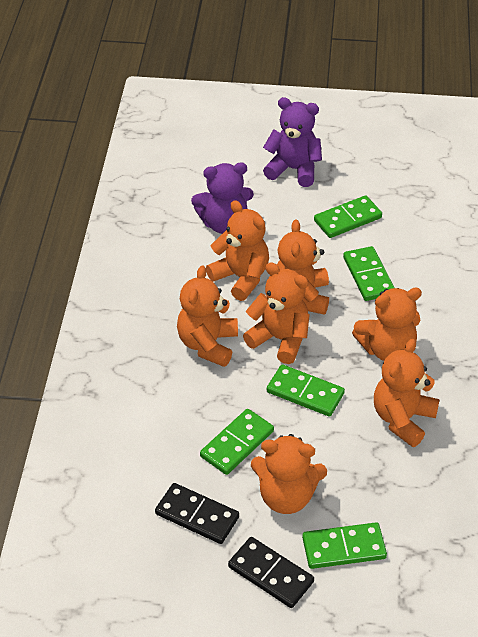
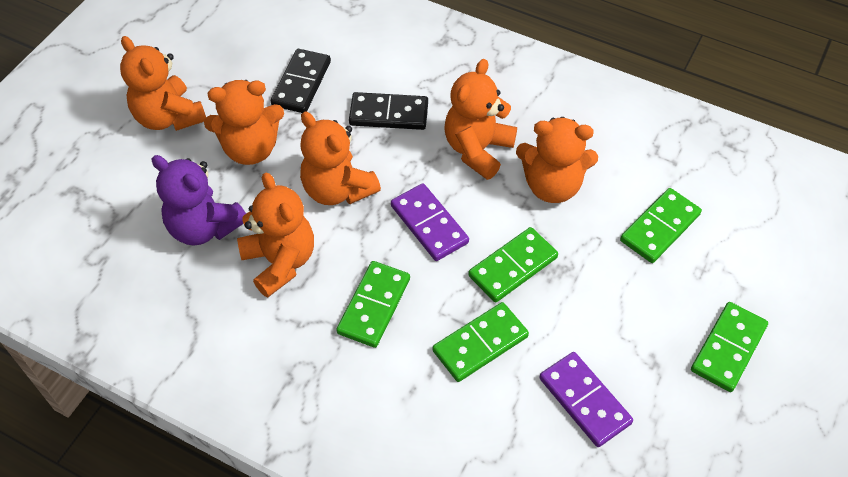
orange teddy bear: 7 -> 6
purple domino: 0 -> 2
purple teddy bear: 2 -> 1

